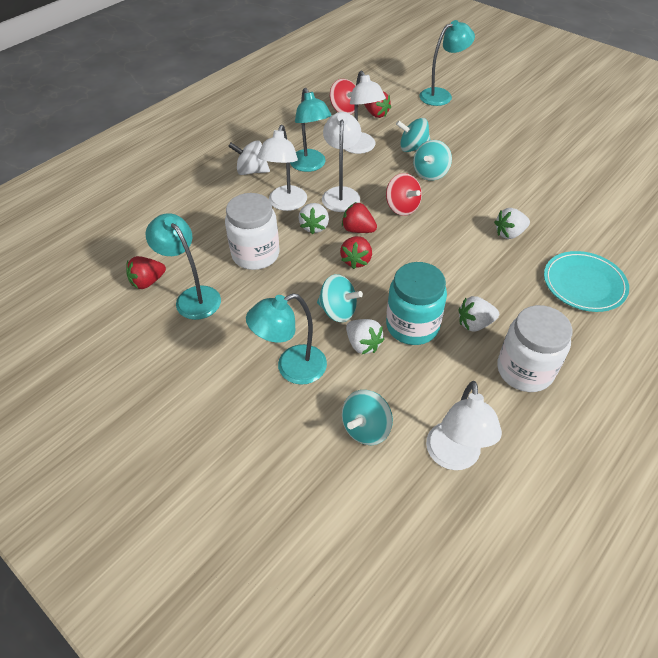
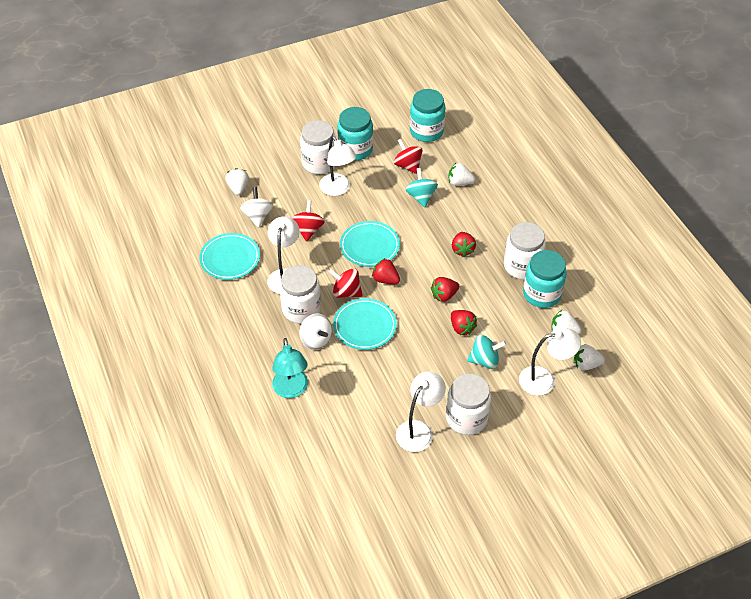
red spinning top: 2 -> 3
turquoise jar: 1 -> 3
turquoise lamp: 4 -> 1
turquoise plate: 1 -> 3
turquoise spinning top: 4 -> 2
white jar: 2 -> 4
white spinning top: 1 -> 2

